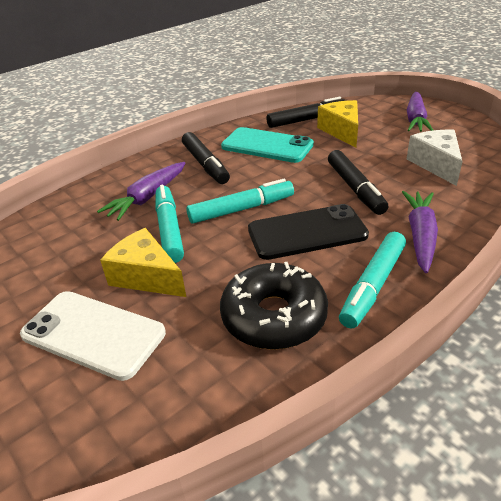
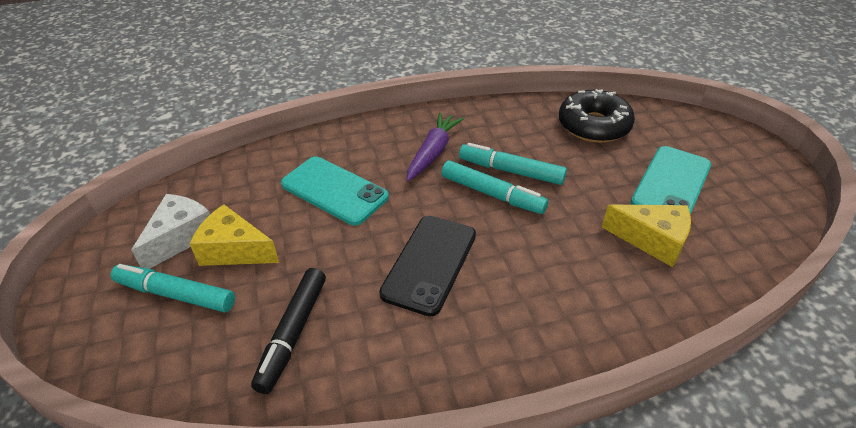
black marker: 3 -> 1
purple carrot: 3 -> 1
turquoise phone: 1 -> 2
white phone: 1 -> 0

